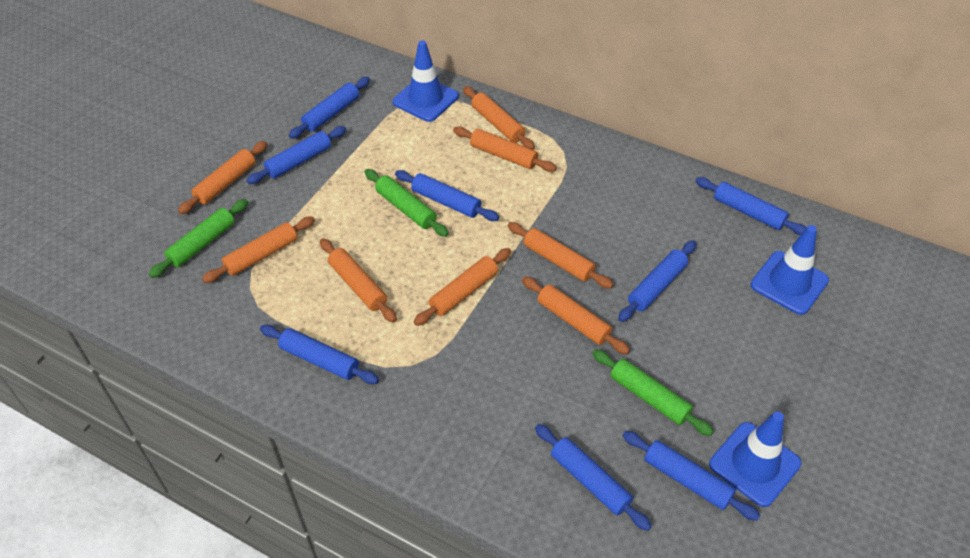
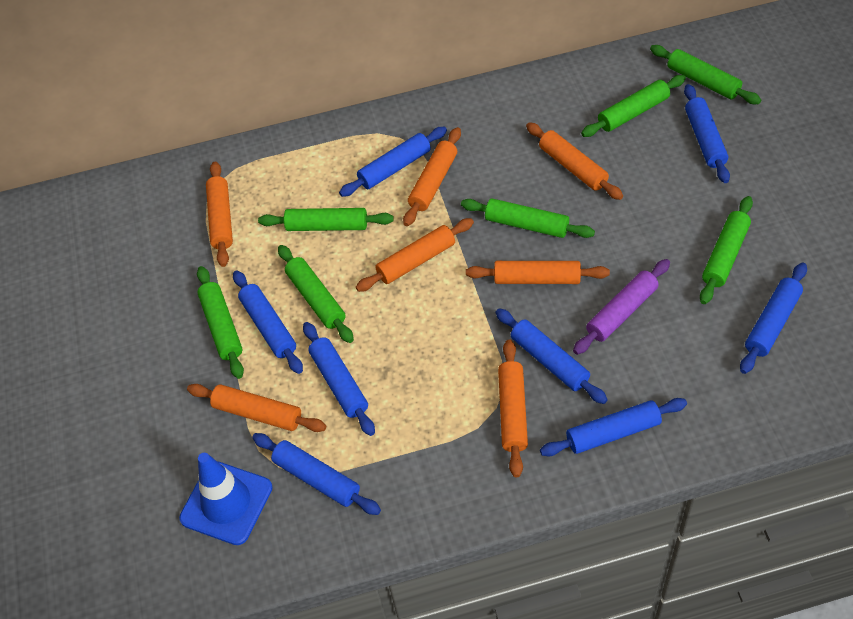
blue traffic cone: 3 -> 1
green rolling pin: 3 -> 7
orange rolling pin: 8 -> 7
purple rolling pin: 0 -> 1

